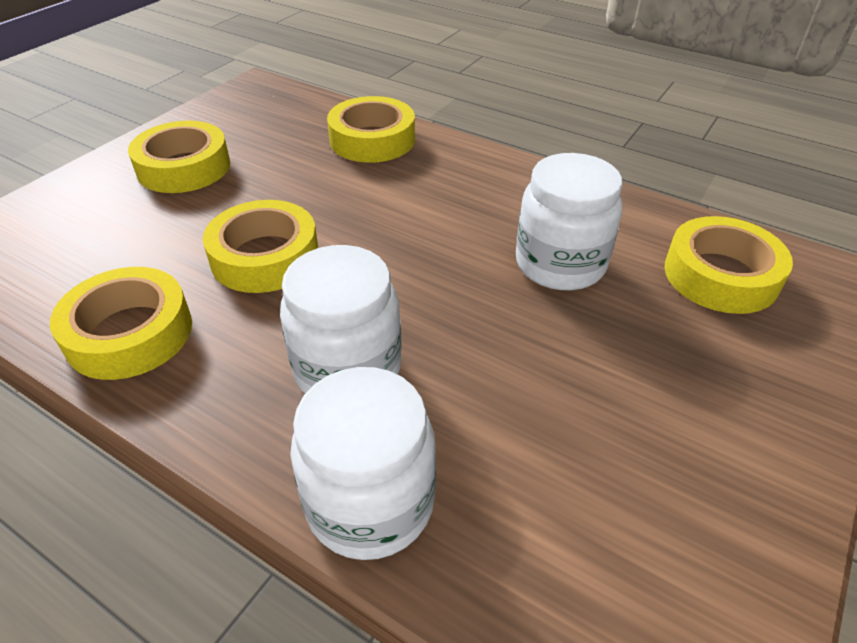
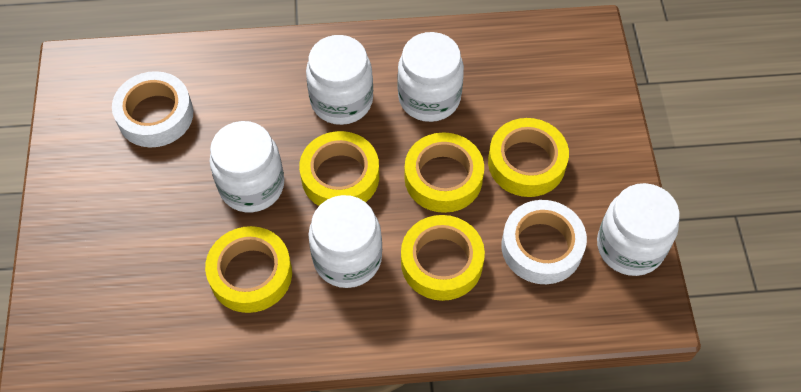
white jar: 3 -> 5
white tape: 0 -> 2

